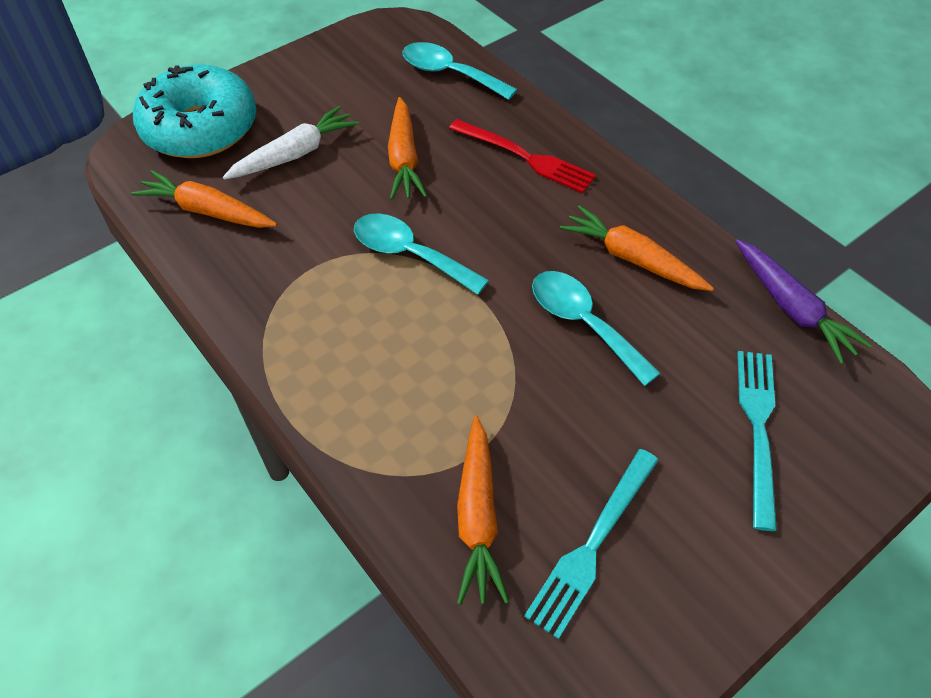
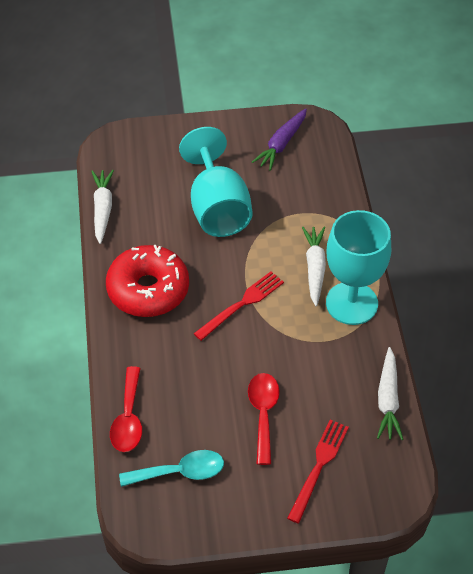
orange carrot: 4 -> 0
red donut: 0 -> 1
red fork: 1 -> 2
red spoon: 0 -> 2
turquoise donut: 1 -> 0
turquoise fork: 2 -> 0
turquoise goblet: 0 -> 2
turquoise spoon: 3 -> 1
white carrot: 1 -> 3

